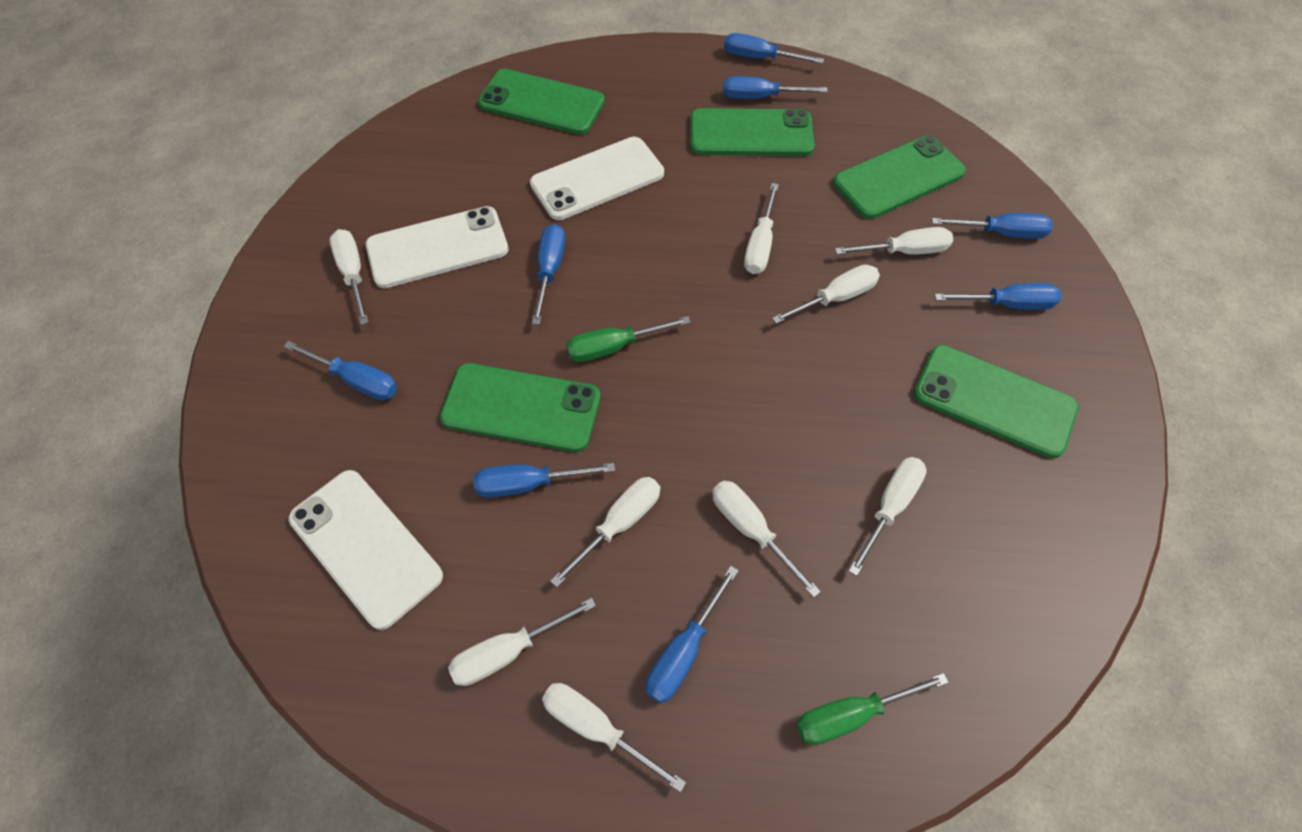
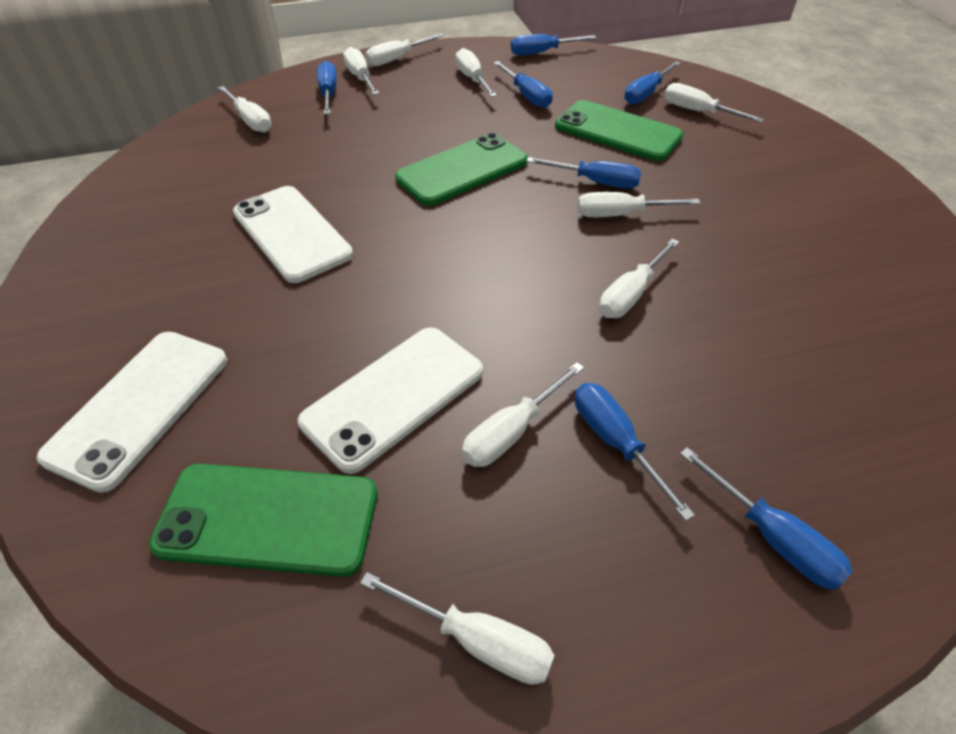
blue screwdriver: 8 -> 7
green phone: 5 -> 3
green screwdriver: 2 -> 0

